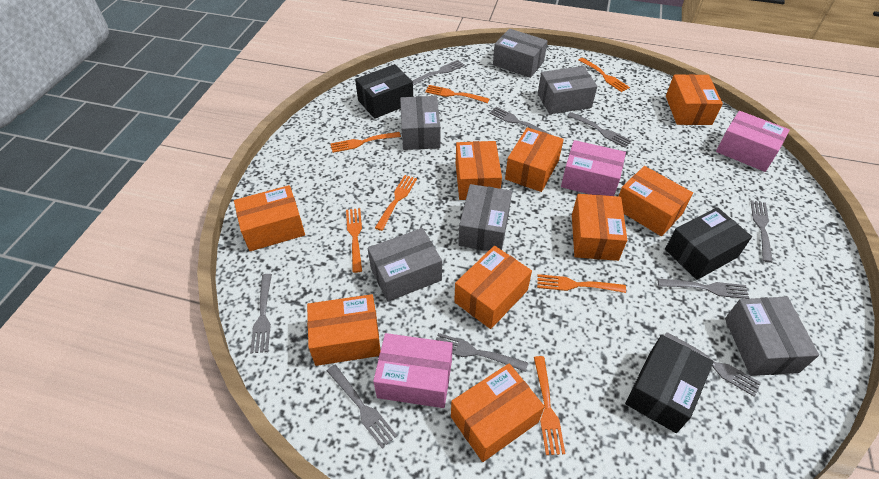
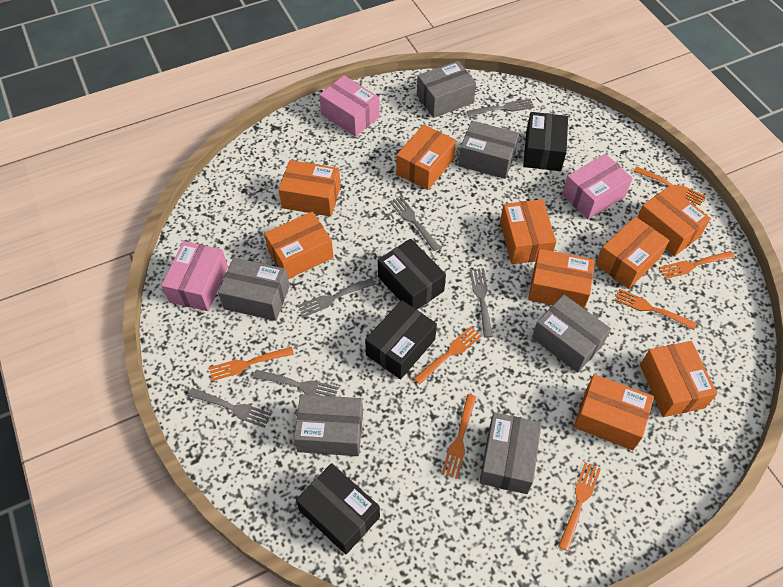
black box: 3 -> 4
grey fork: 9 -> 6

